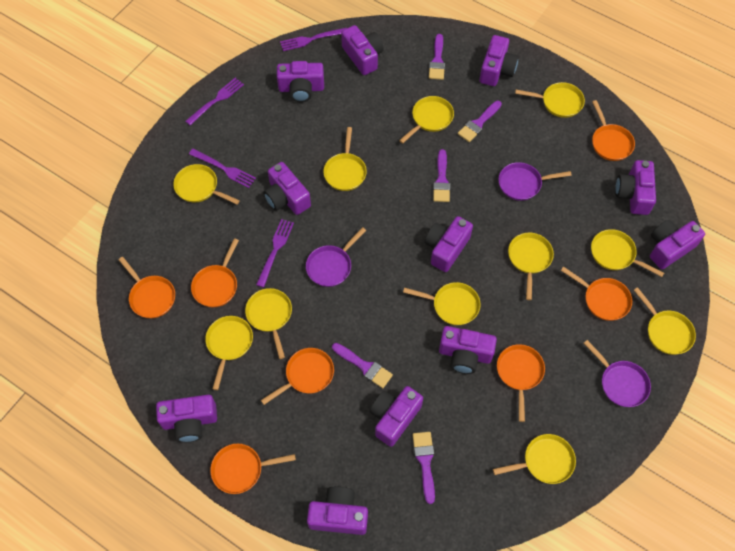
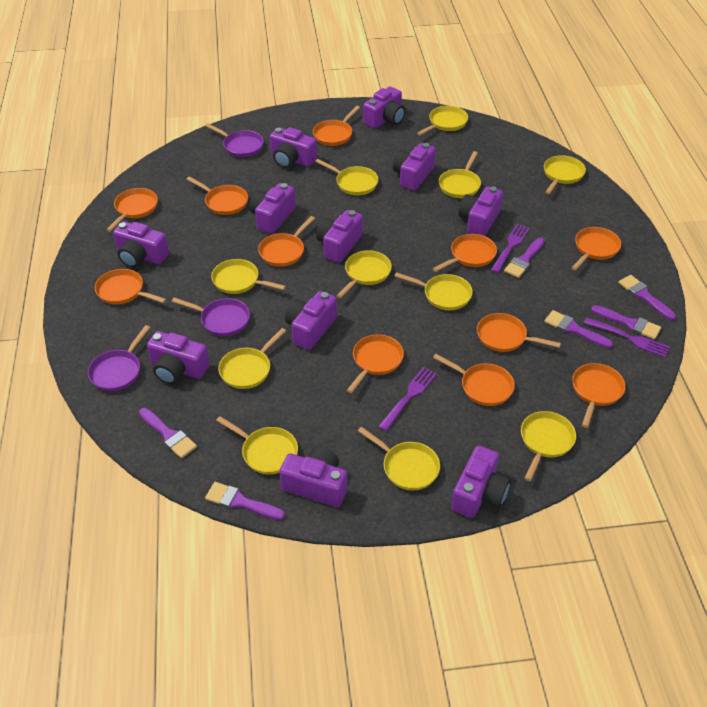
orange pan: 7 -> 11
purple brush: 5 -> 6
purple fork: 4 -> 3

